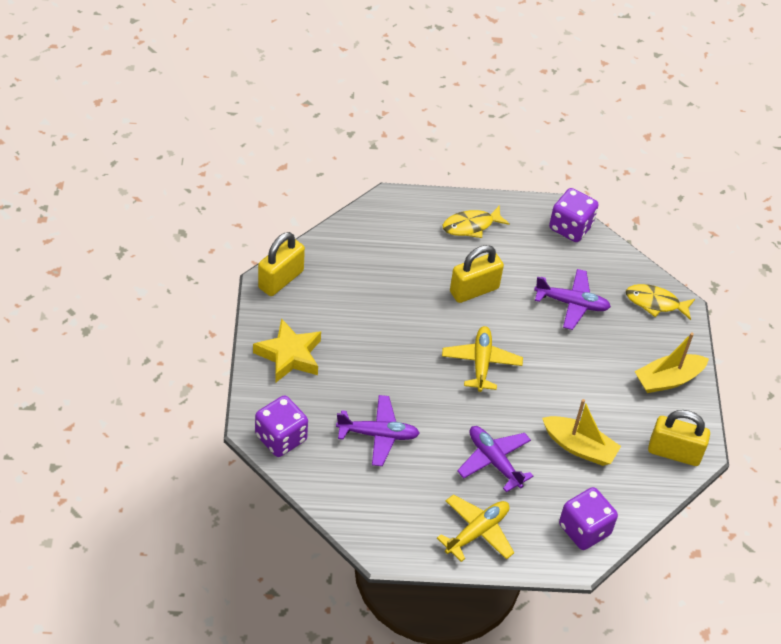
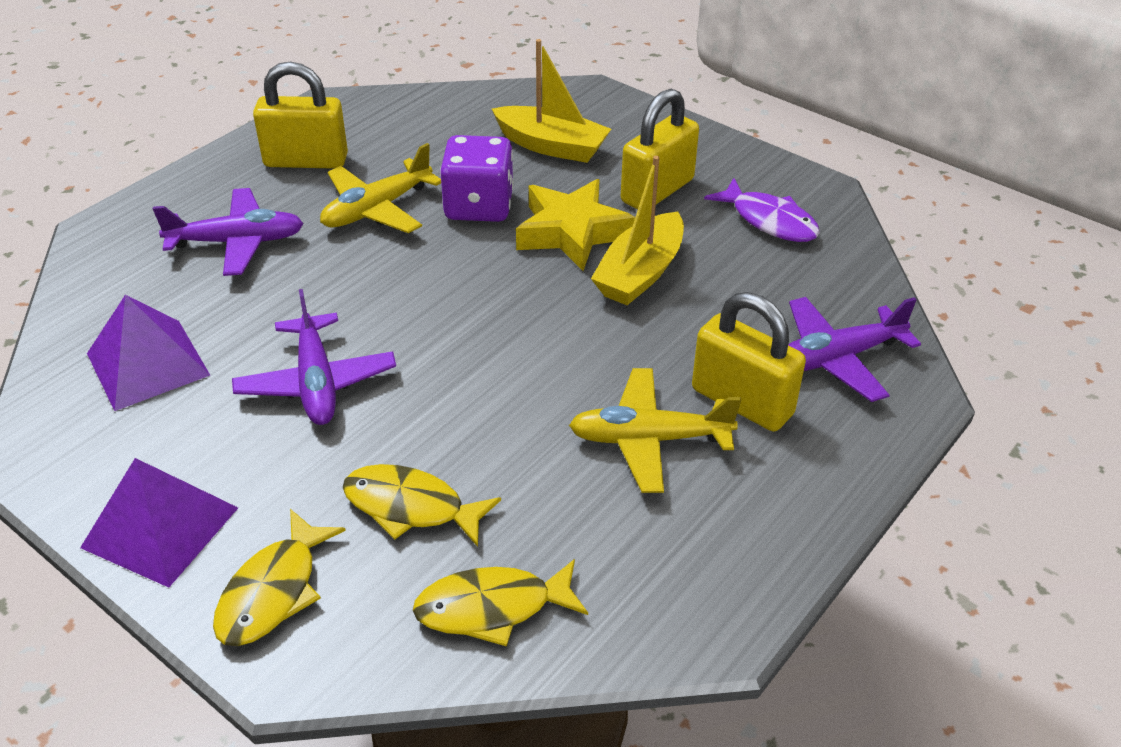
purple dice: 3 -> 1
purple fish: 0 -> 1
purple pyramid: 0 -> 2
yellow fish: 2 -> 3

